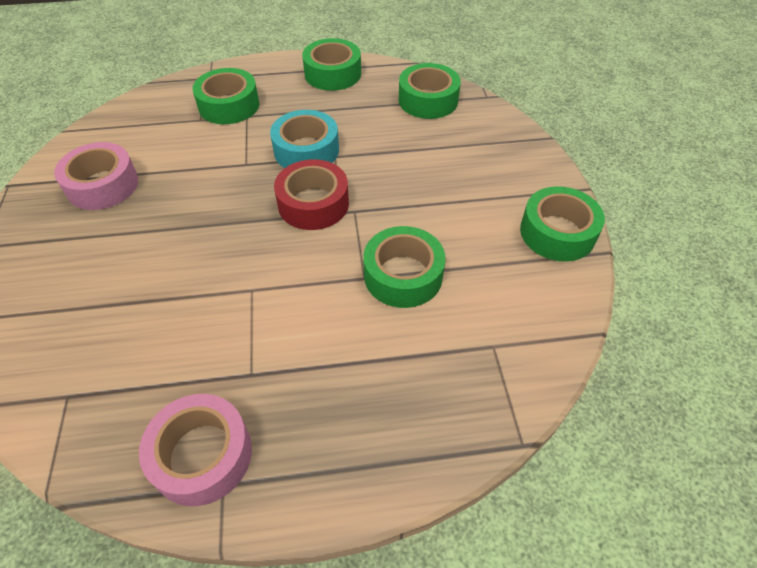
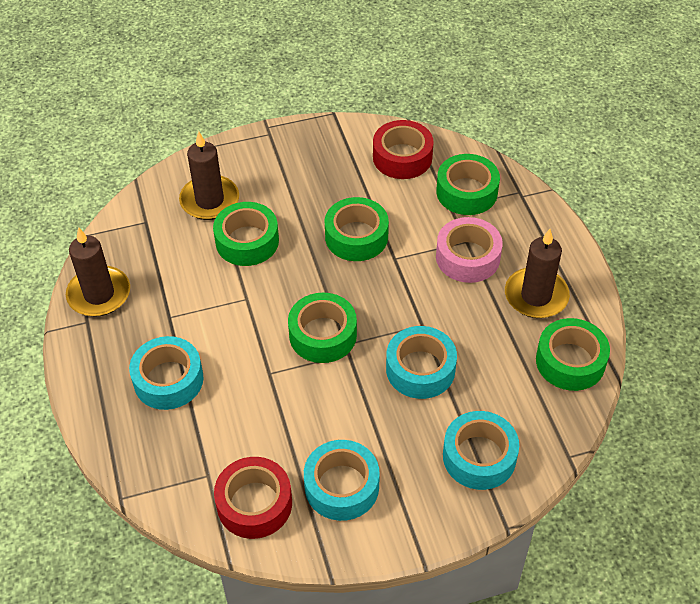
brown candle: 0 -> 3
pink tape: 2 -> 1
red tape: 1 -> 2
turquoise tape: 1 -> 4

